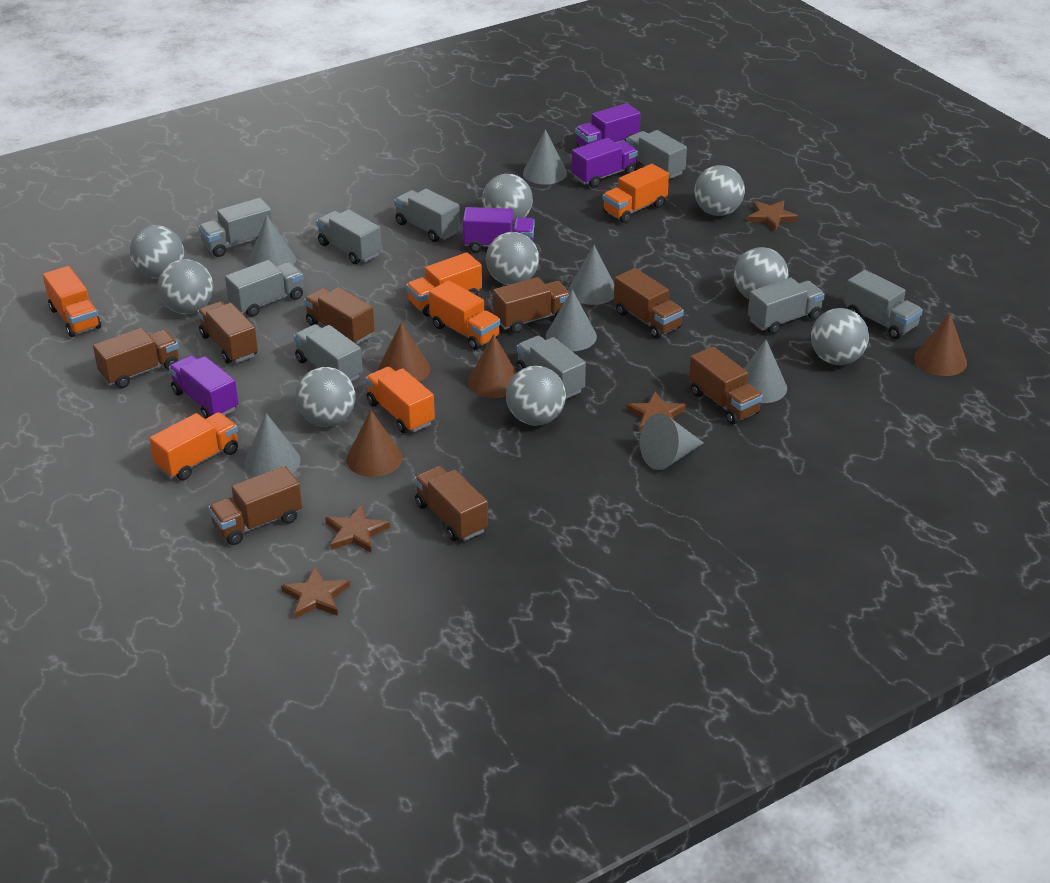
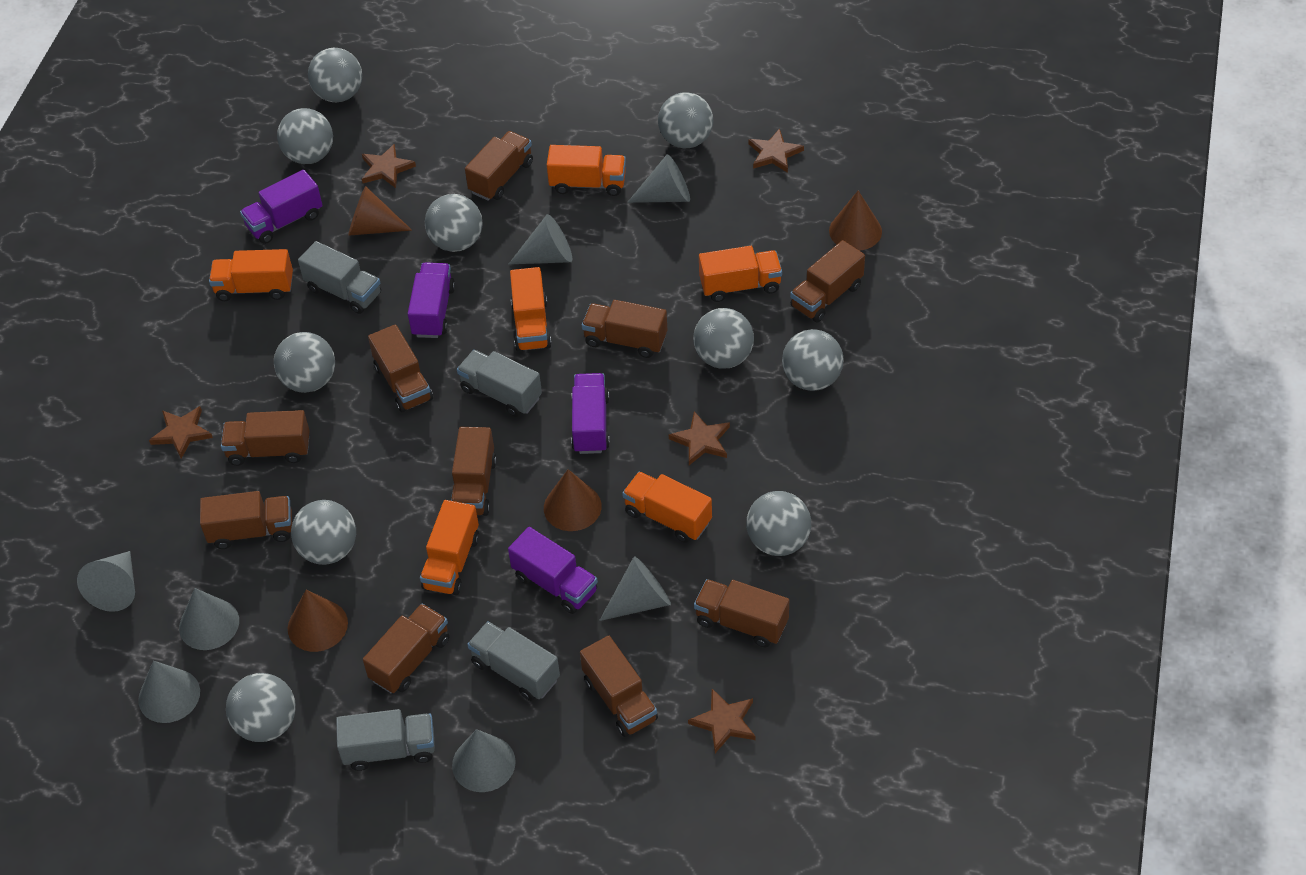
brown star: 4 -> 5
brown truck: 8 -> 10
grey ball: 9 -> 10
grey truck: 9 -> 4

